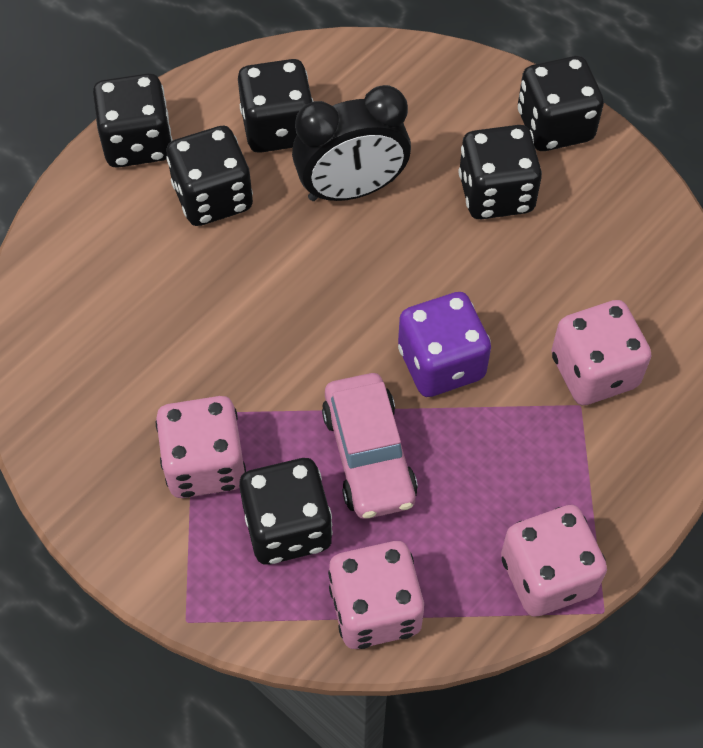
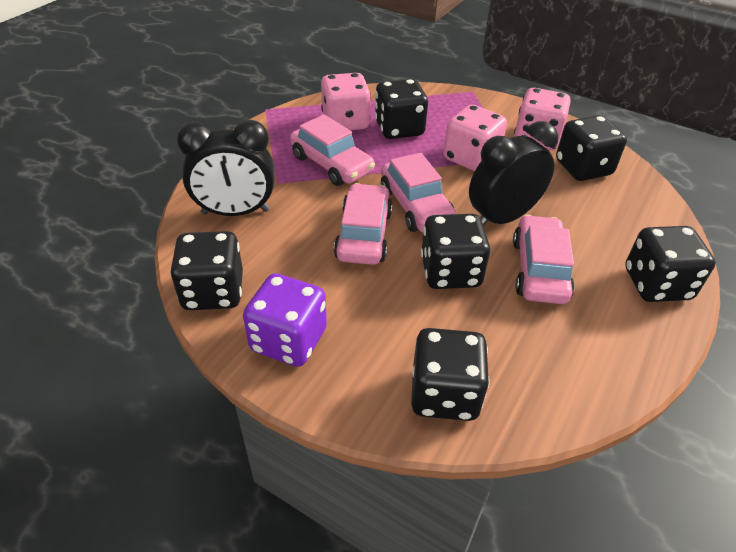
black clock: 1 -> 2
pink car: 1 -> 4
pink dice: 4 -> 3

